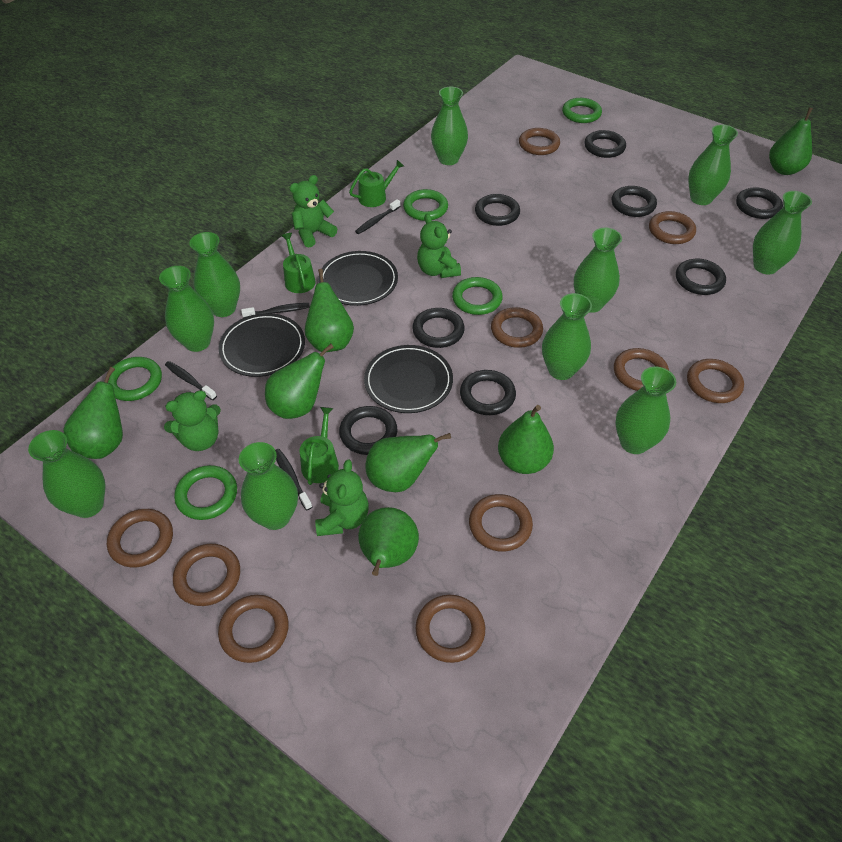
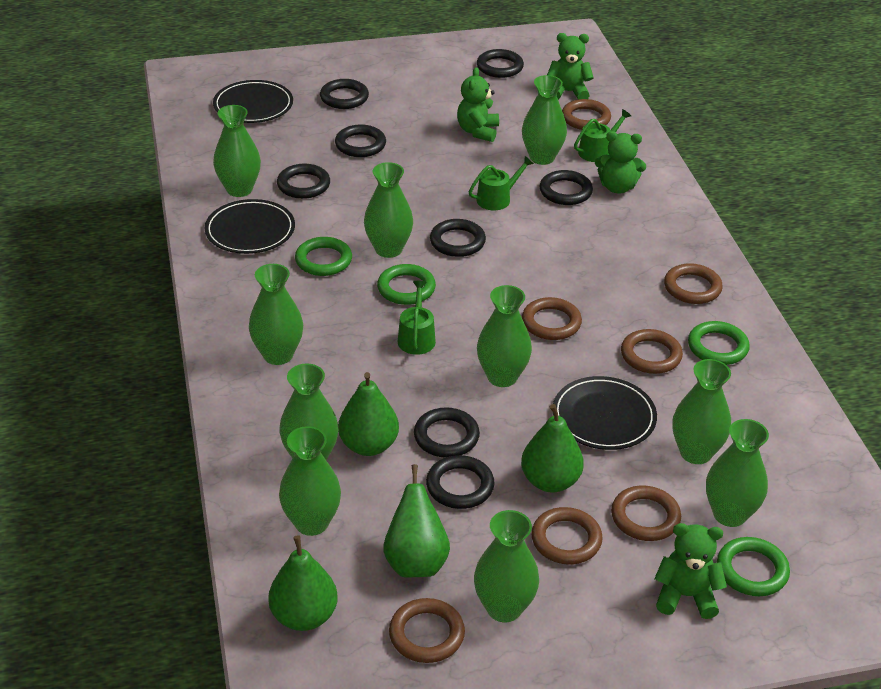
black toothbrush: 4 -> 0
brown ring: 10 -> 7
green pear: 7 -> 4
green ring: 5 -> 4

